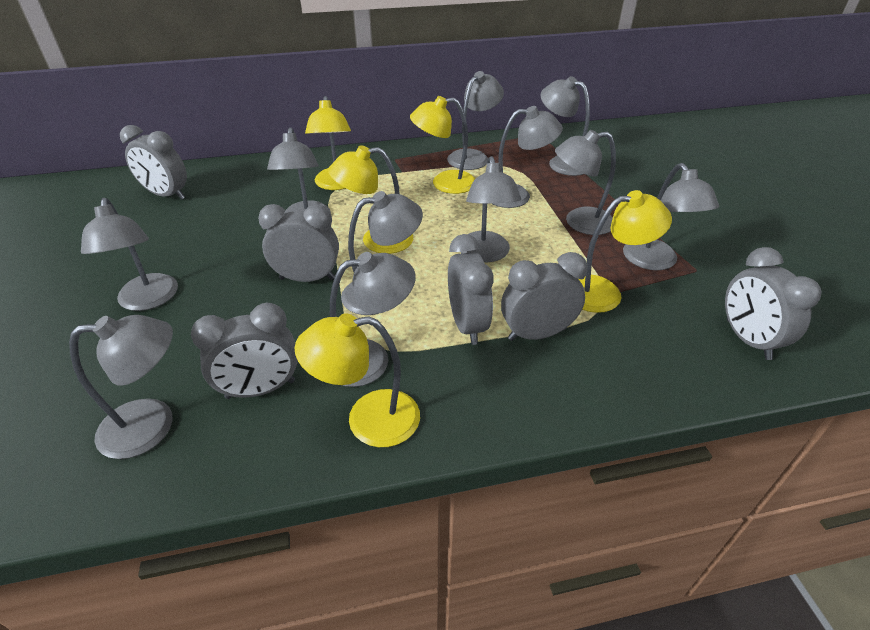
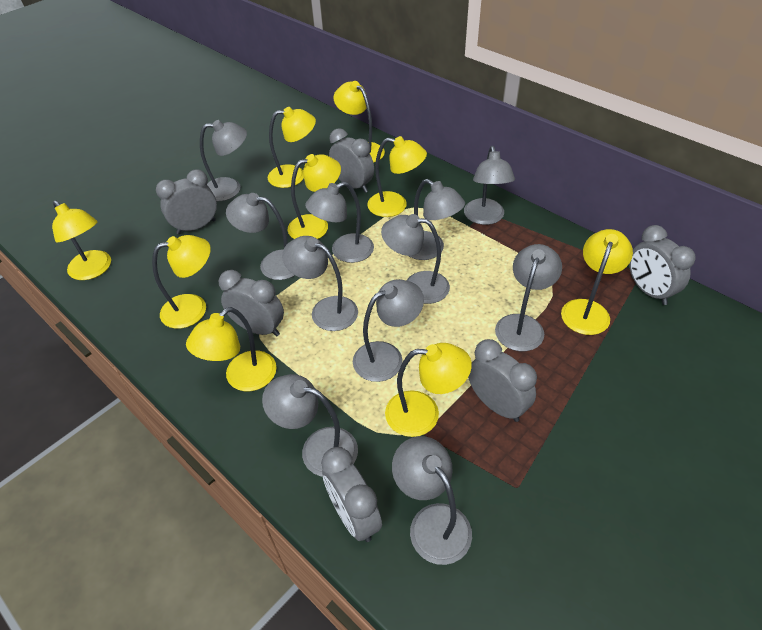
yellow lamp: 5 -> 9

